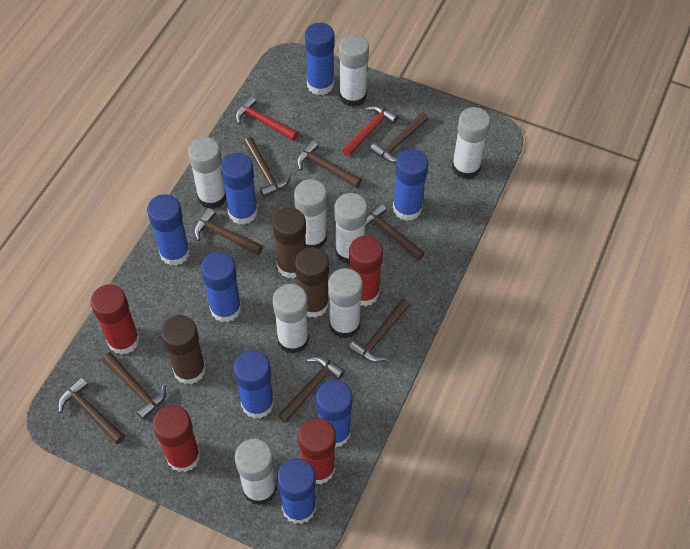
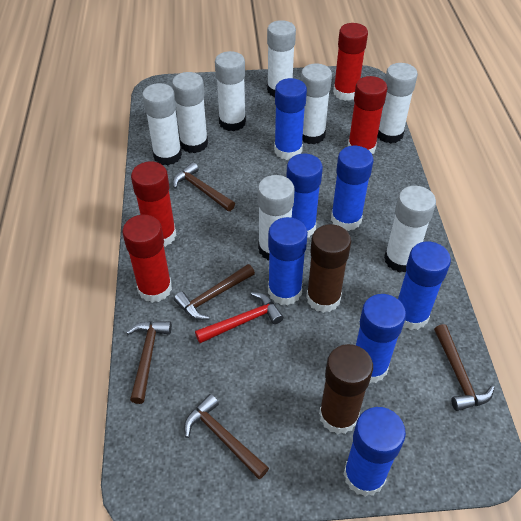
blue glue stick: 8 -> 7
brown glue stick: 3 -> 2
brown hammer: 9 -> 5
red hammer: 2 -> 1

